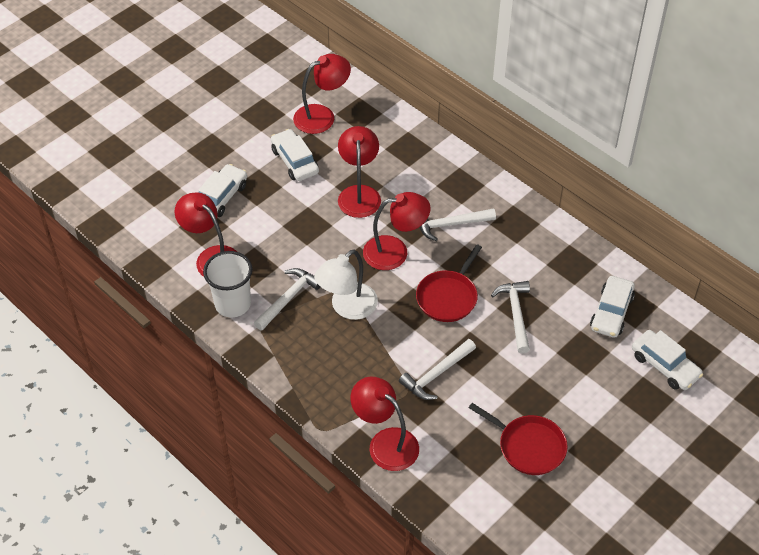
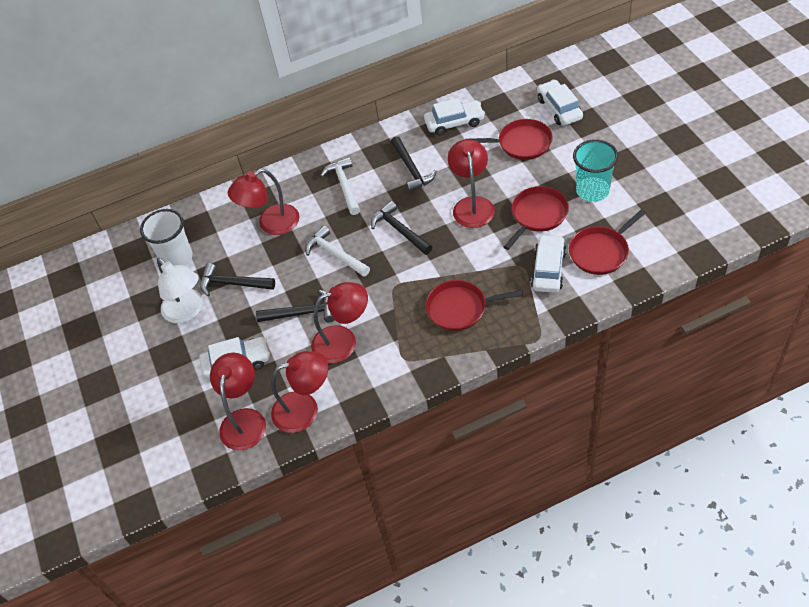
black hammer: 0 -> 4
red pan: 2 -> 4
turquoise cup: 0 -> 1
white hammer: 4 -> 2

